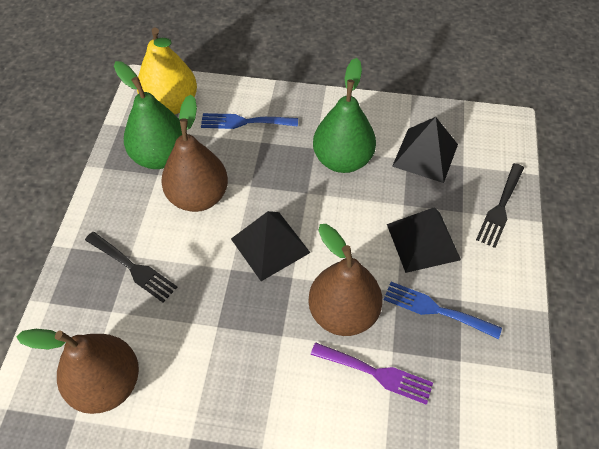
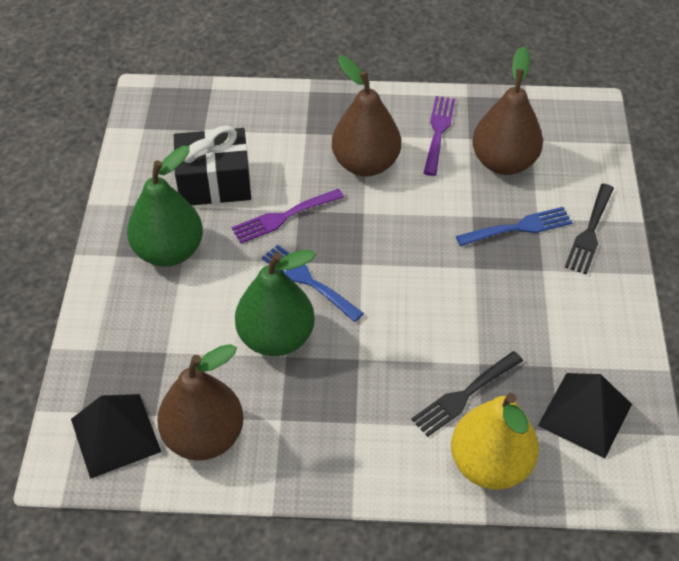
black gift: 0 -> 1
black pyramid: 3 -> 2
purple fork: 1 -> 2

